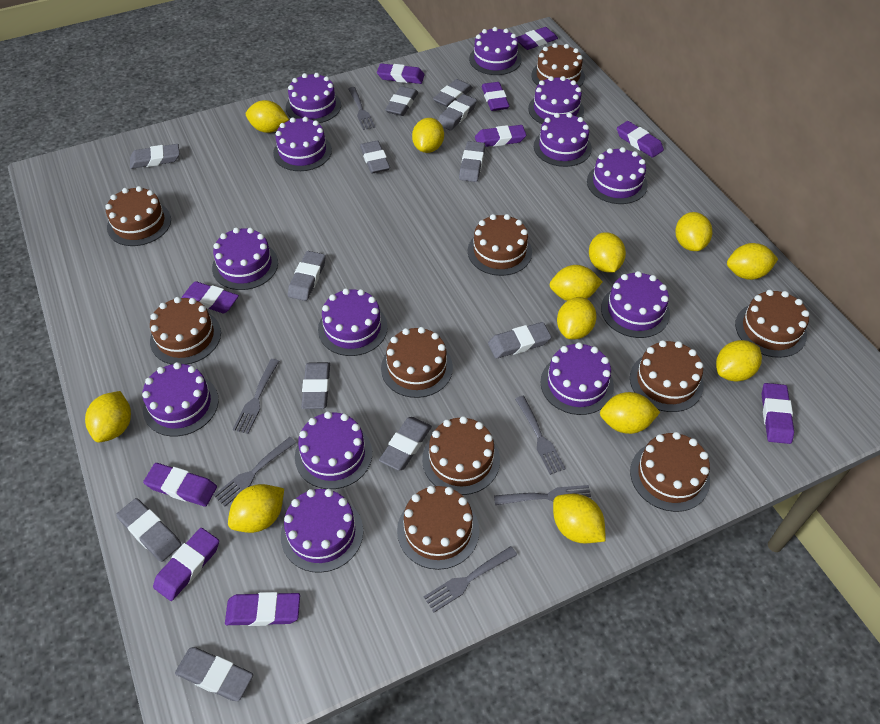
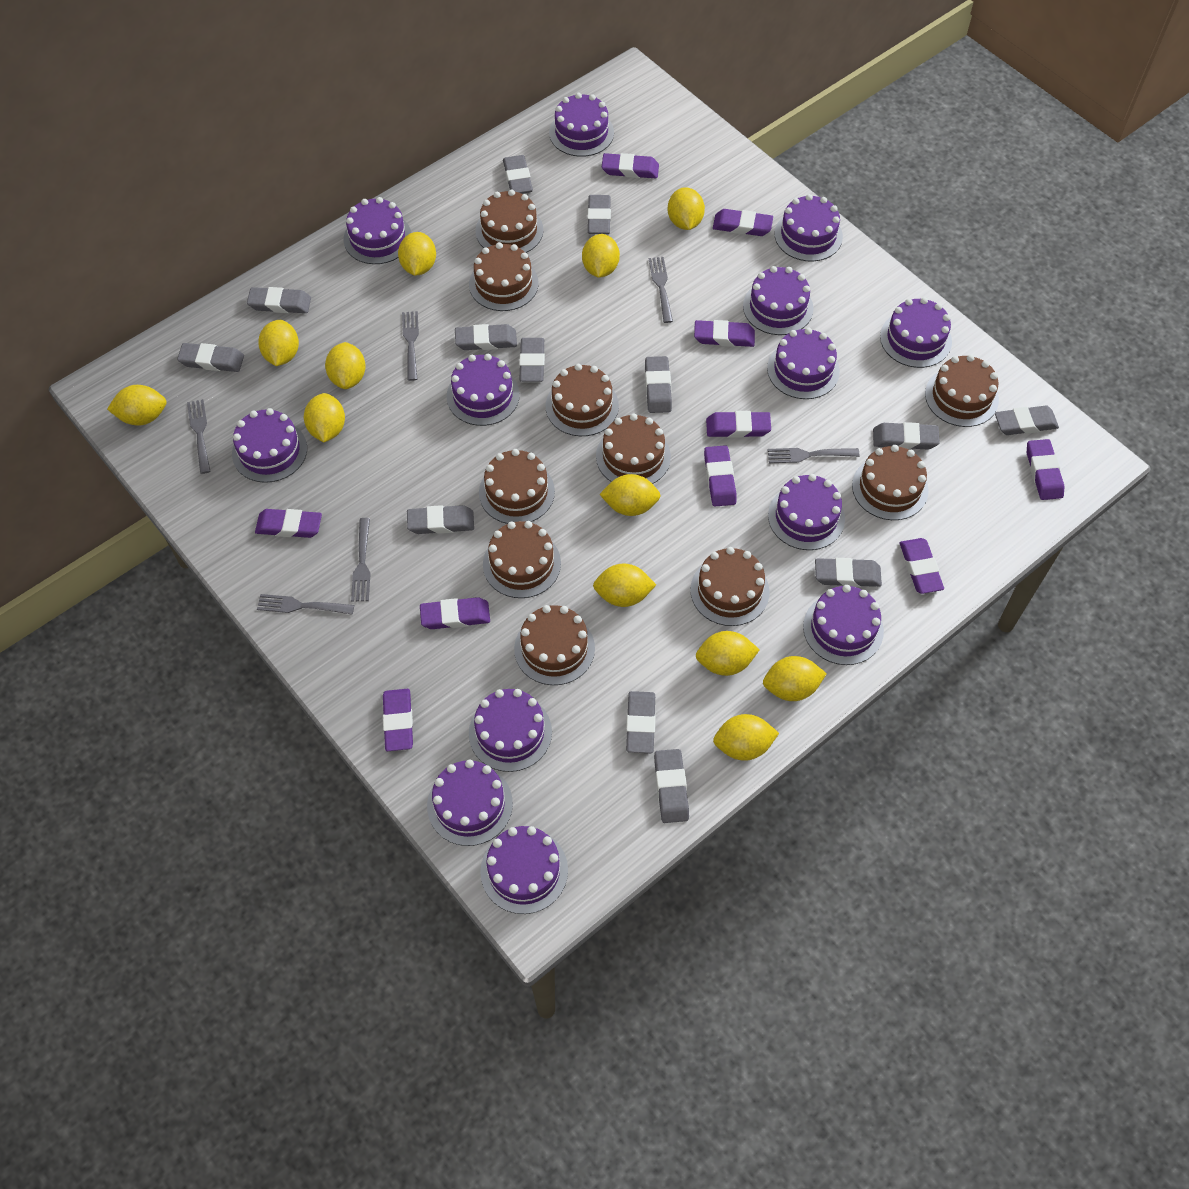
grey eraser: 12 -> 13

